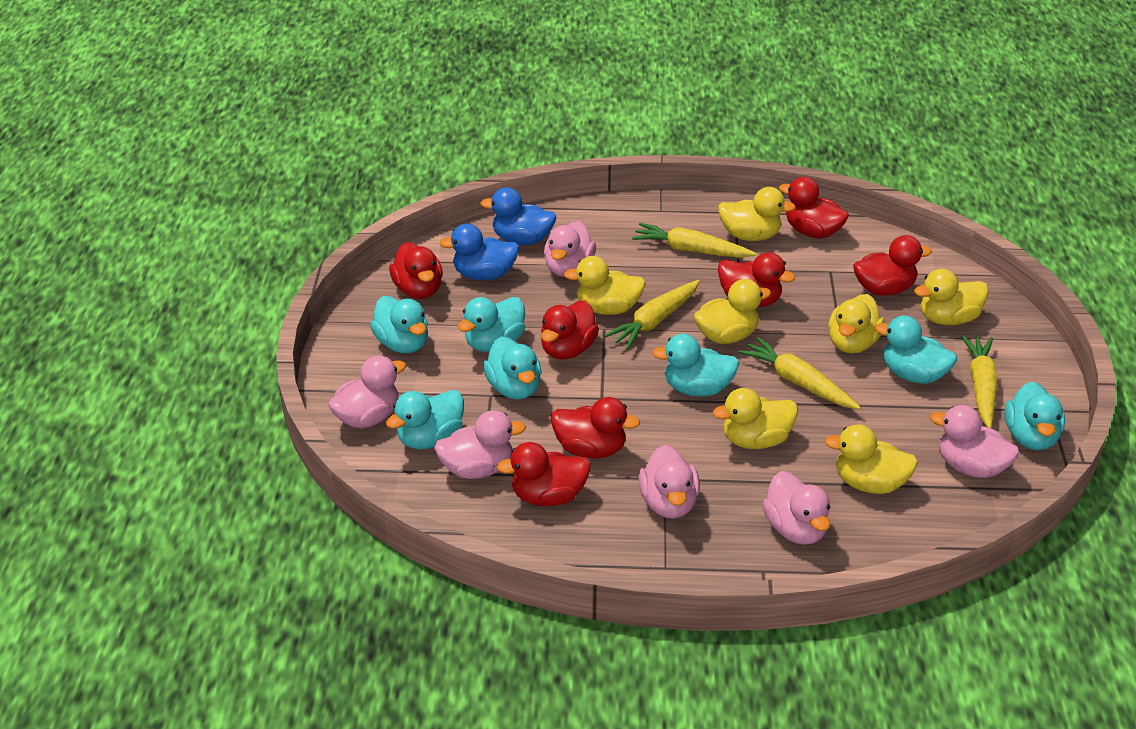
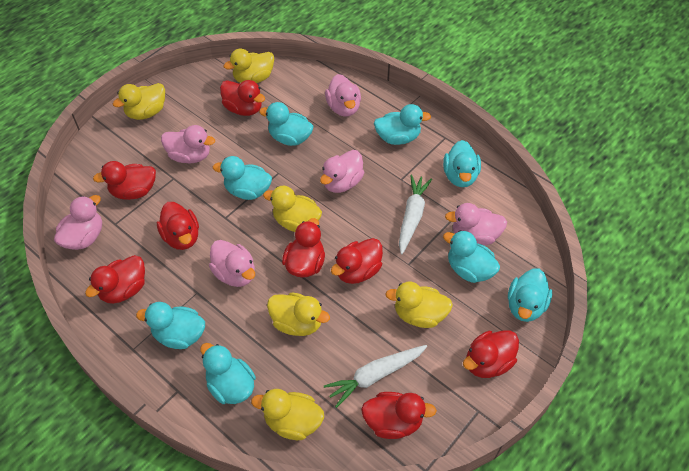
blue duck: 2 -> 0
red duck: 7 -> 8
turquoise duck: 7 -> 8
white carrot: 0 -> 2
yellow carrot: 4 -> 0
yellow duck: 7 -> 6

